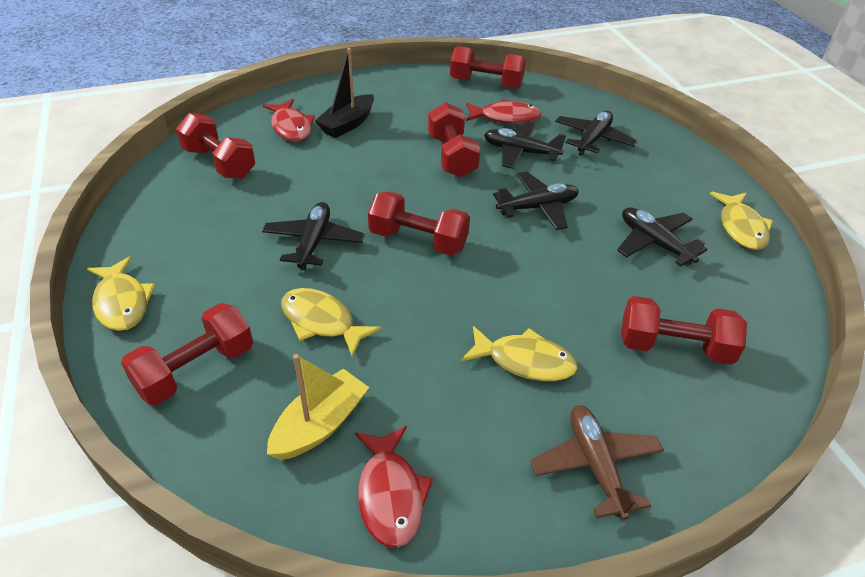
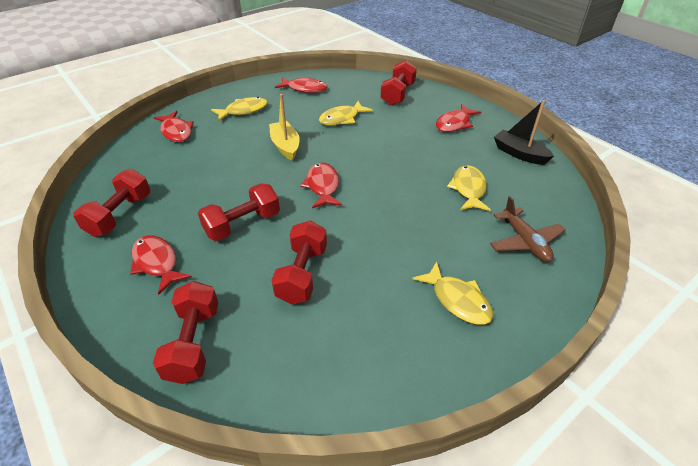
black plane: 5 -> 0
red dumbbell: 6 -> 5
red fish: 3 -> 5

